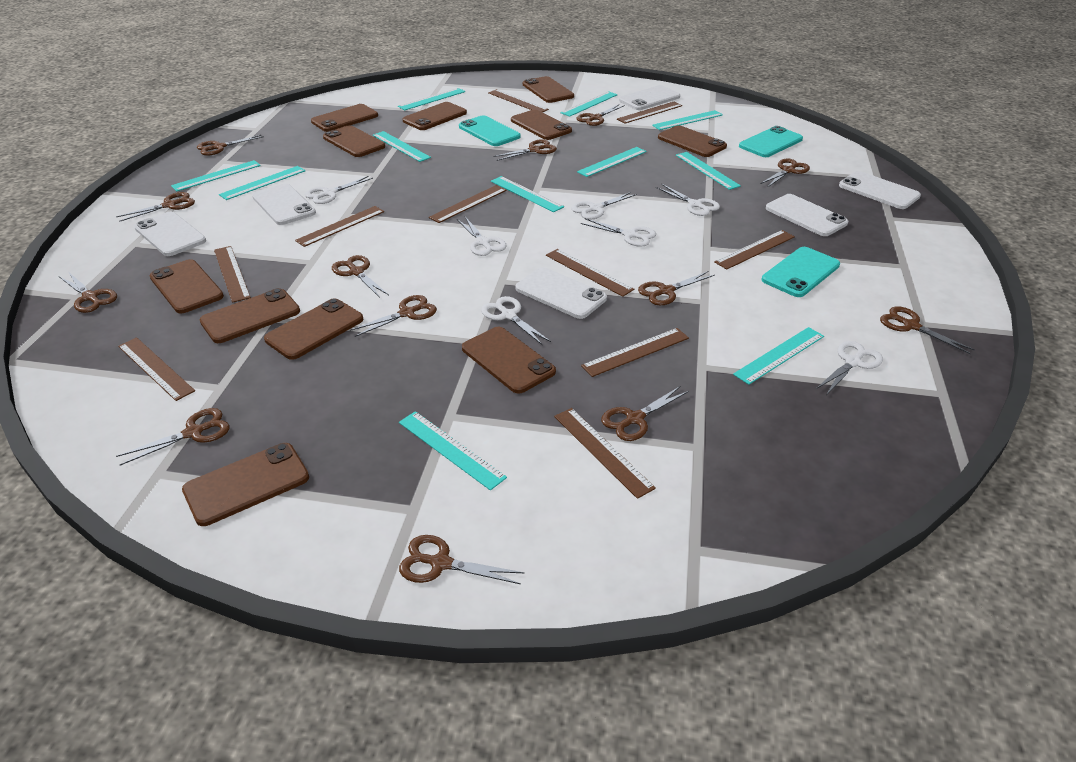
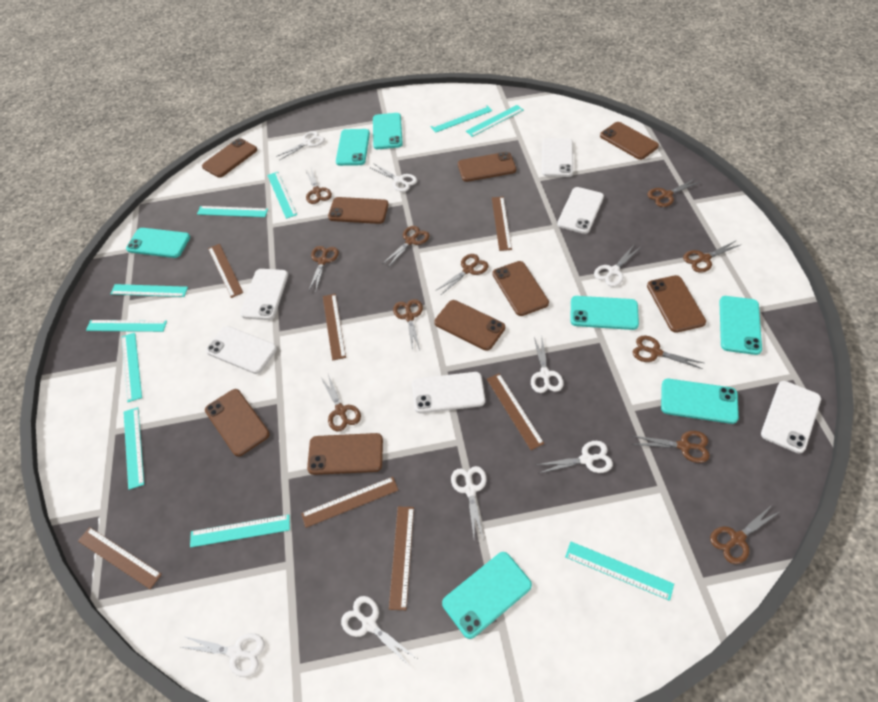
brown phone: 11 -> 9
brown ruler: 10 -> 7
brown scissors: 13 -> 11
turquoise phone: 3 -> 7
turquoise ruler: 11 -> 10
white scissors: 7 -> 8

